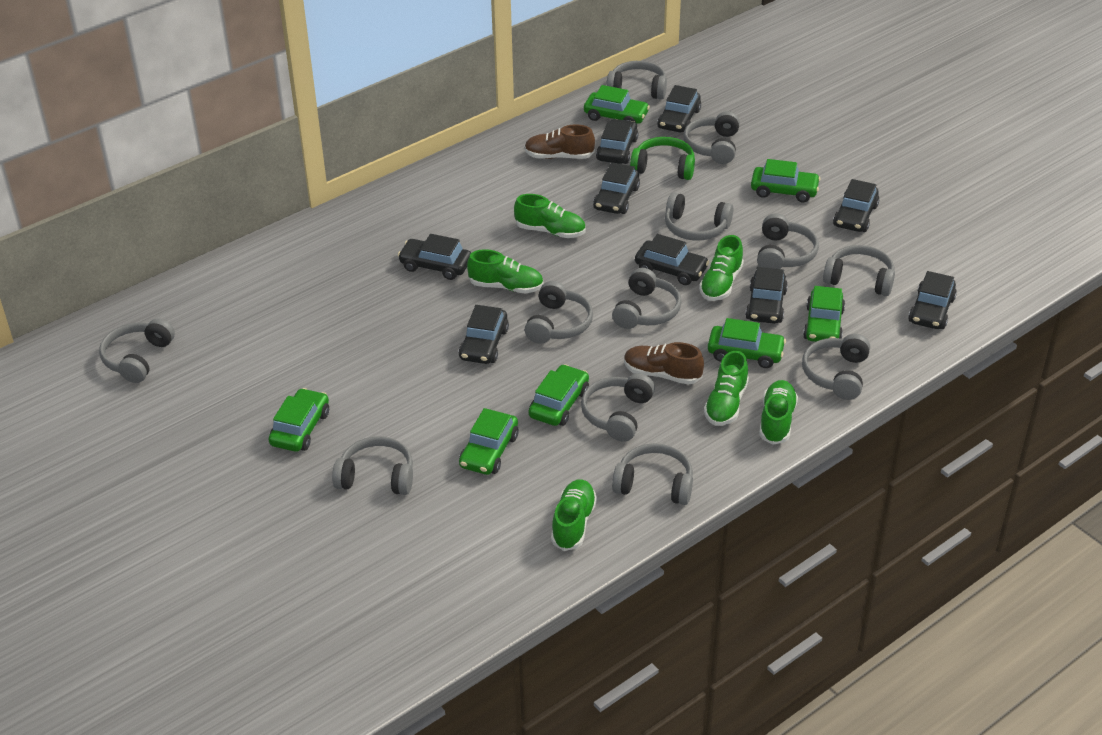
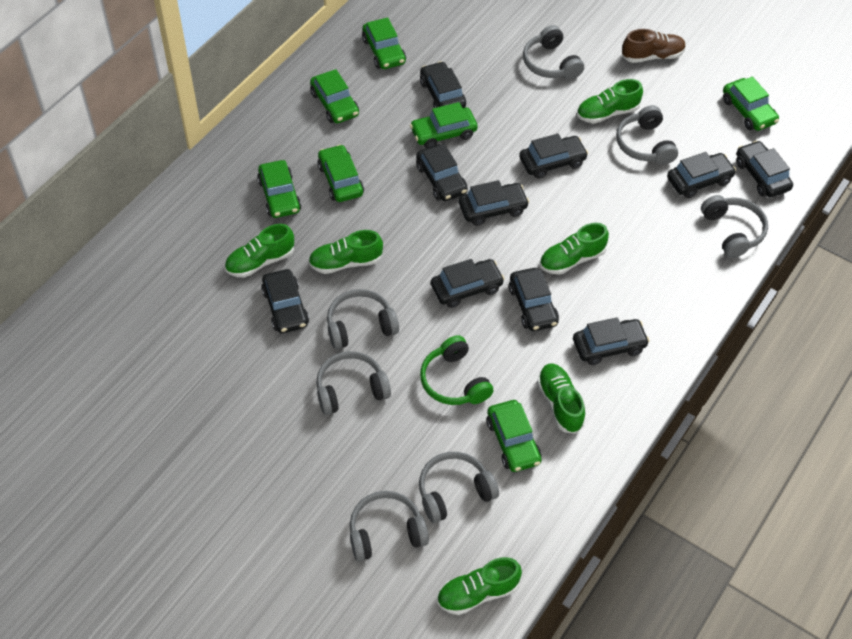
black car: 9 -> 10
brown shoe: 2 -> 1
grey headphones: 12 -> 7

